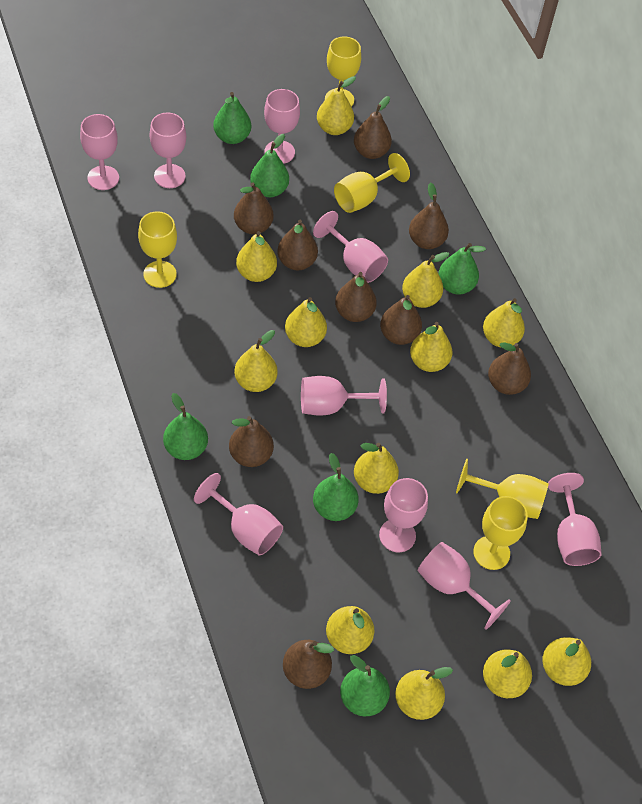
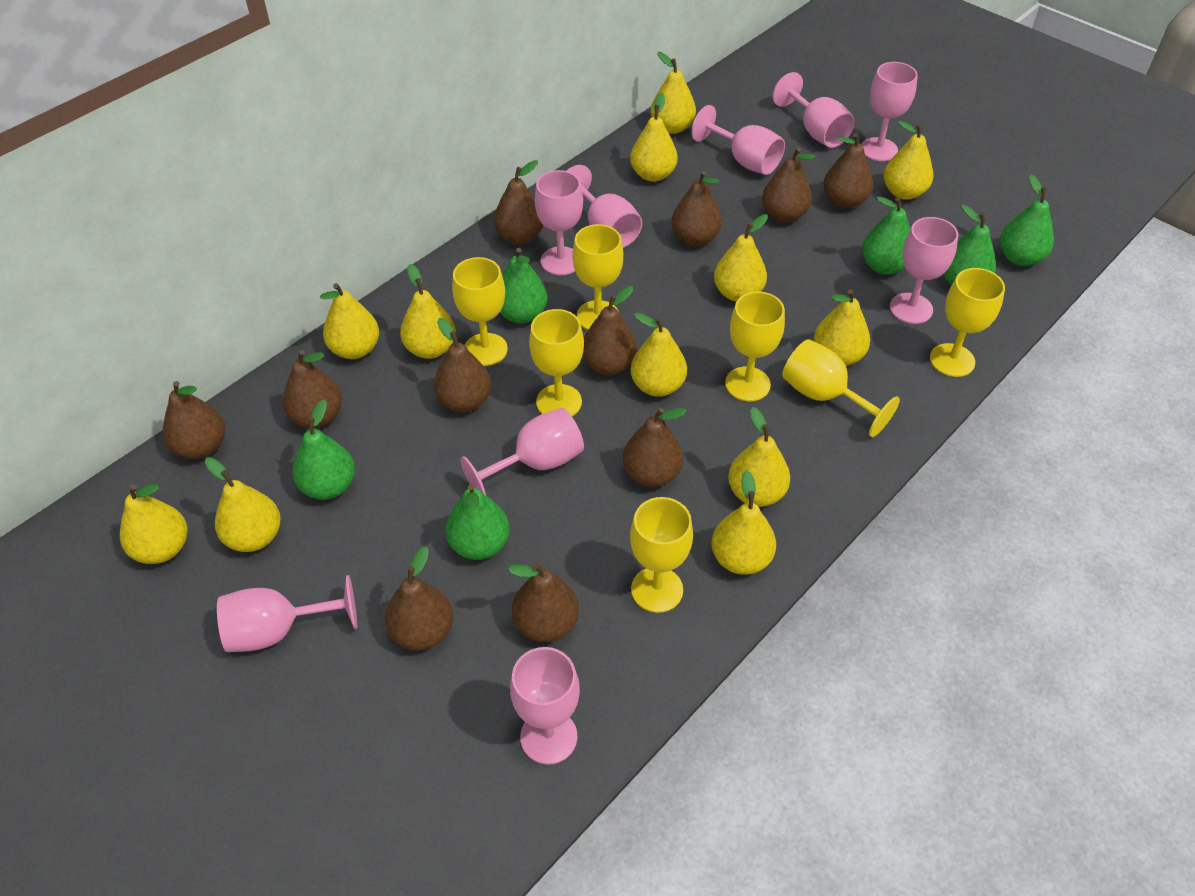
brown pear: 9 -> 11
yellow goblet: 5 -> 7

